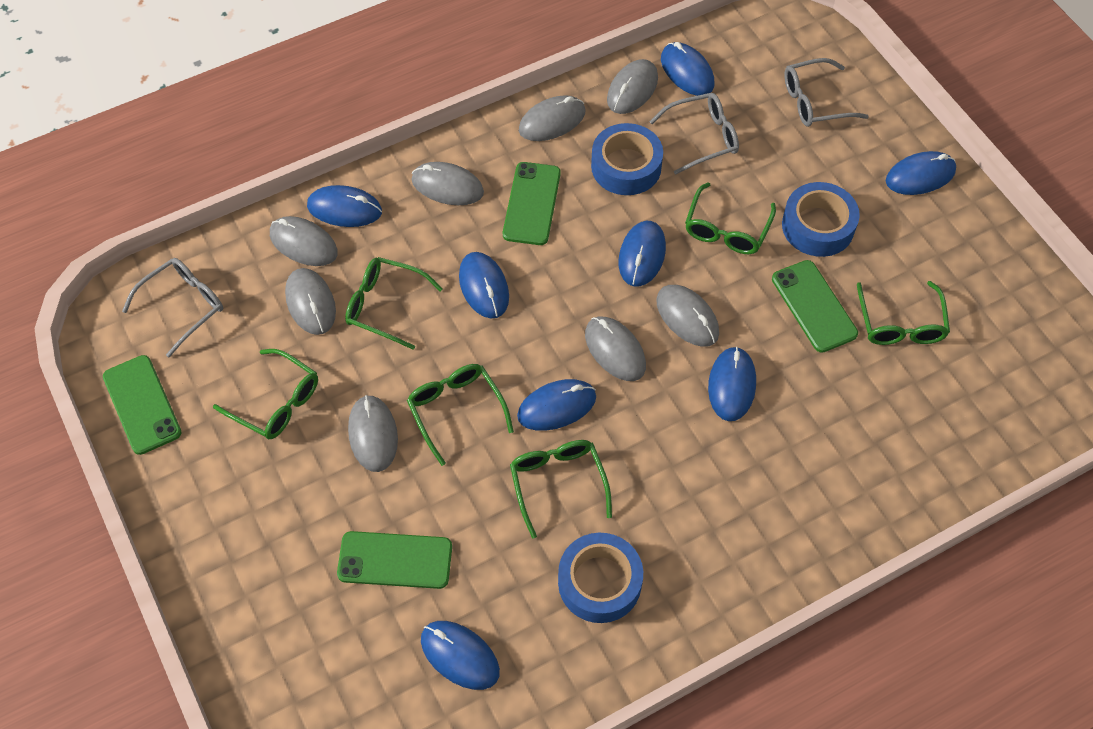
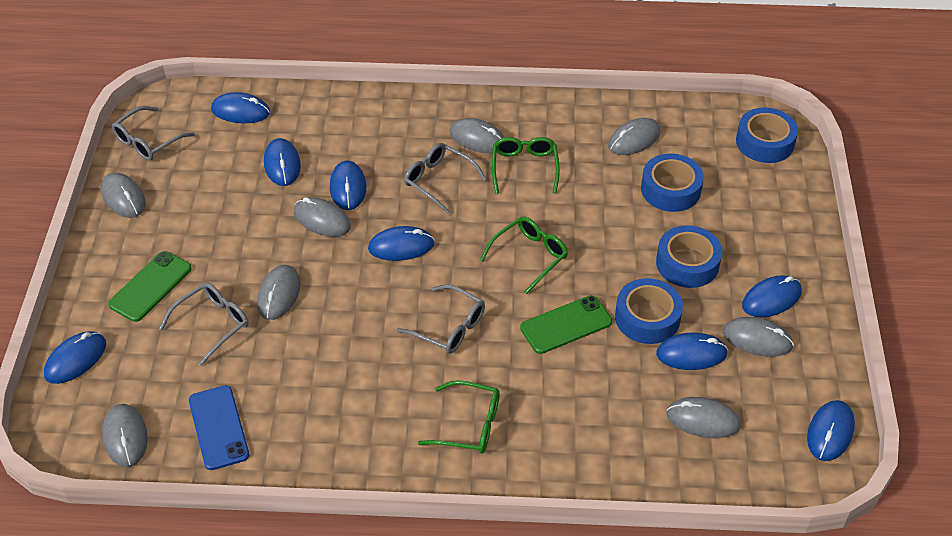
blue phone: 0 -> 1
blue tape: 3 -> 4
green glasses: 6 -> 3
green phone: 4 -> 2
grey glasses: 3 -> 4

